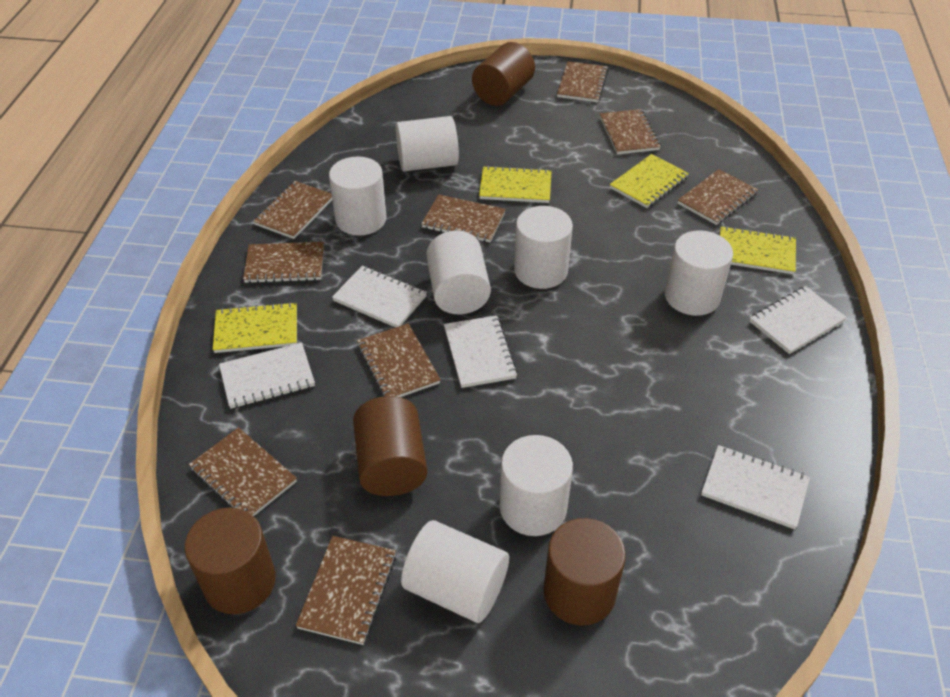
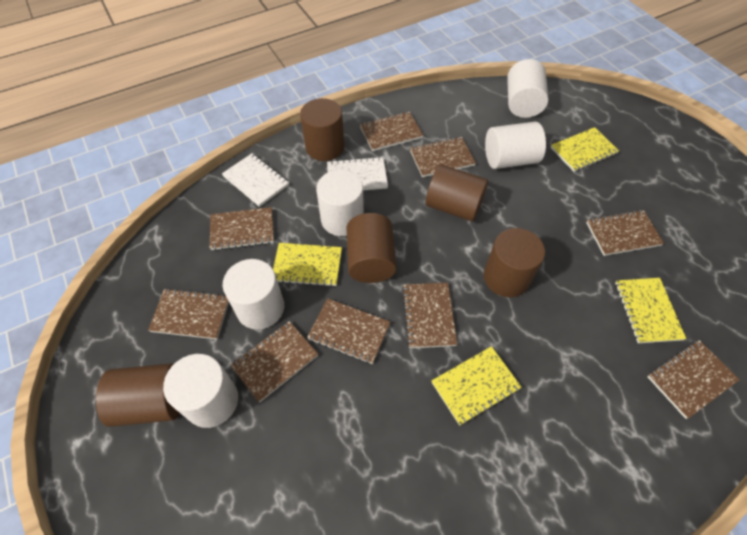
brown cylinder: 4 -> 5
white cylinder: 7 -> 5
white notebook: 5 -> 2

